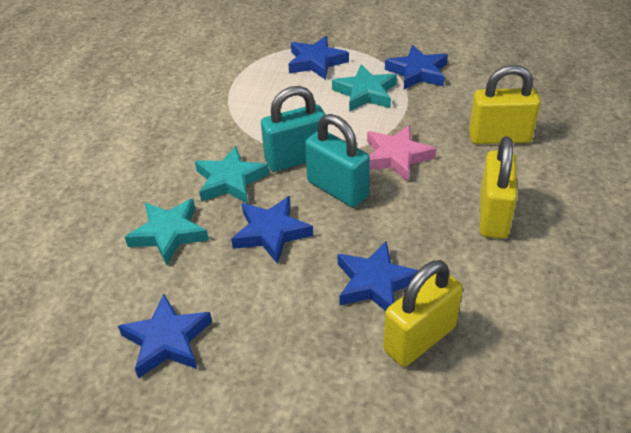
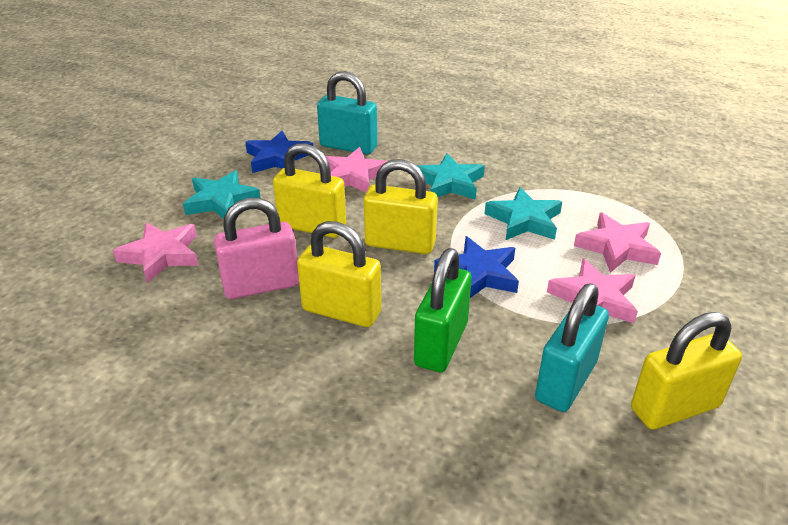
blue star: 5 -> 2
green padlock: 0 -> 1
pink padlock: 0 -> 1
pink star: 1 -> 4
yellow padlock: 3 -> 4

